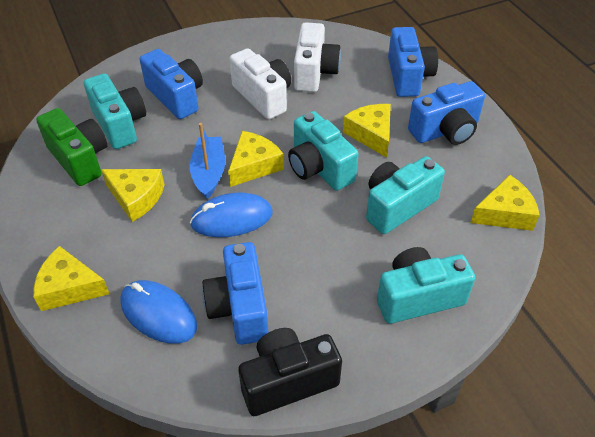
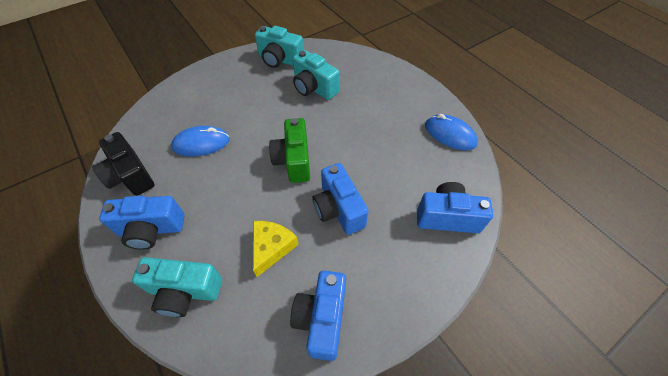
blue boat: 1 -> 0
turquoise camera: 4 -> 3
white camera: 2 -> 0
yellow cheese: 5 -> 1

